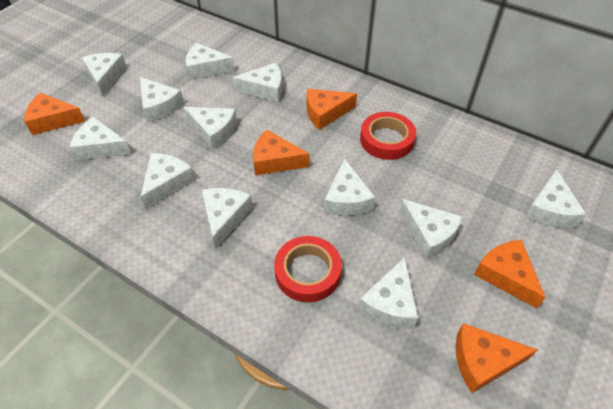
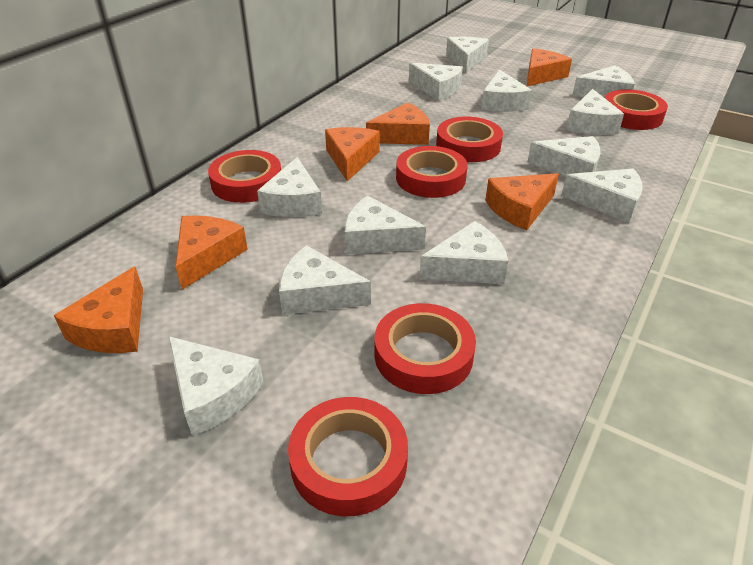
orange cheese: 5 -> 6
red tape: 2 -> 6

